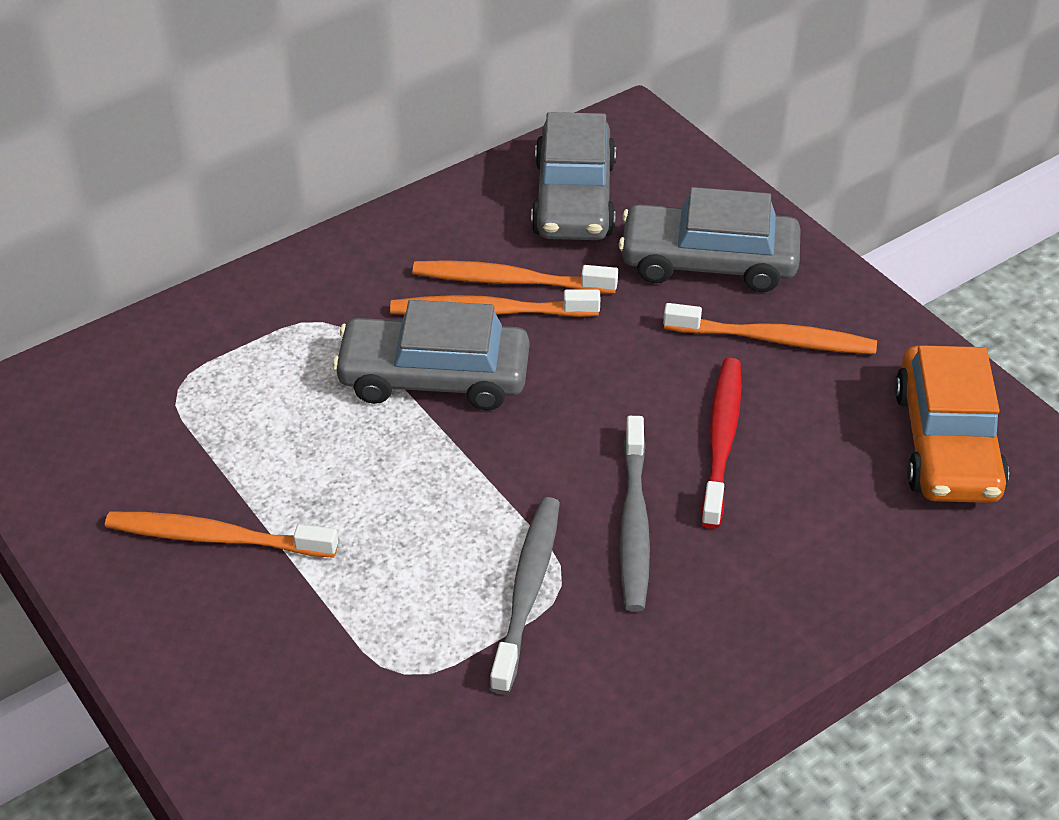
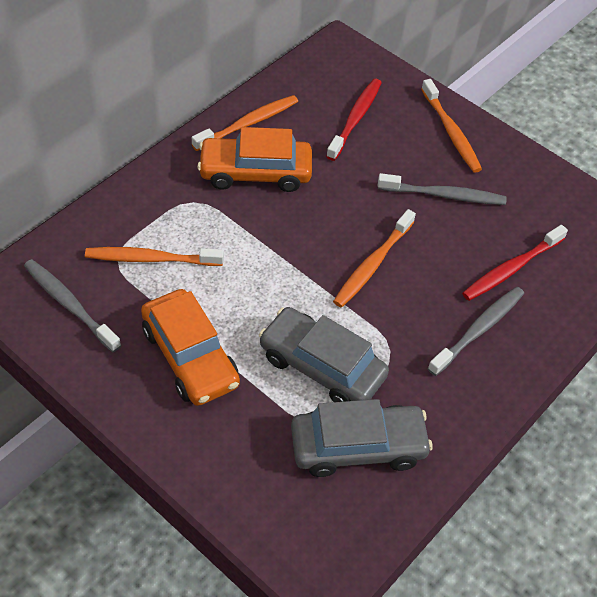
grey car: 3 -> 2
grey toothbrush: 2 -> 3
orange car: 1 -> 2
red toothbrush: 1 -> 2

